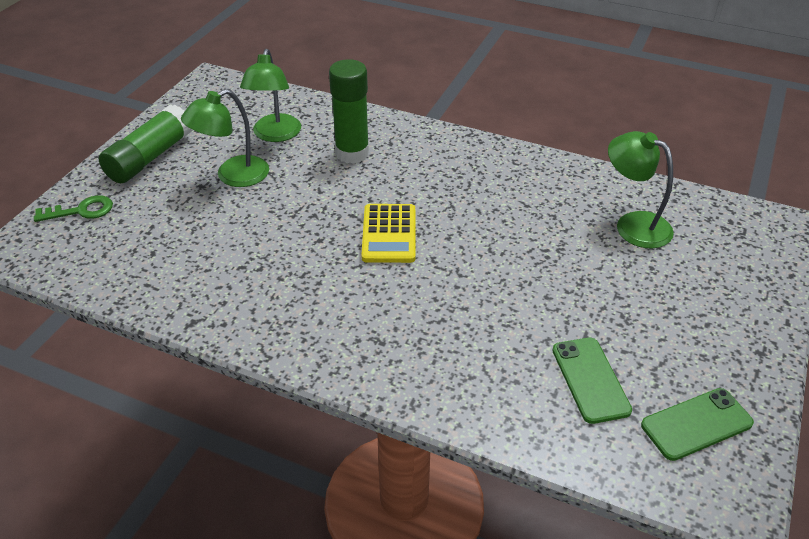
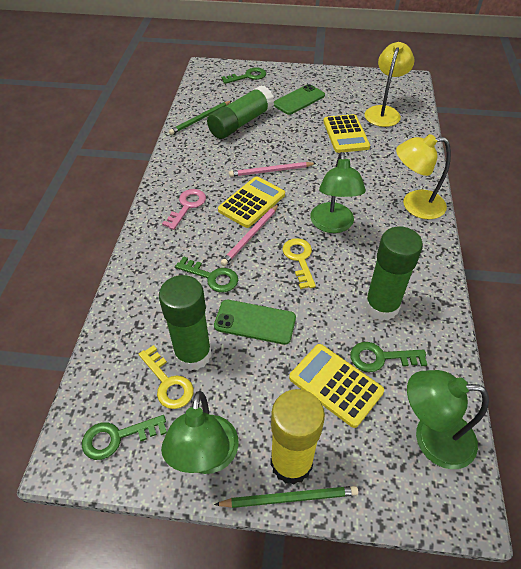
green glue stick: 2 -> 3
green key: 1 -> 4
green pencil: 0 -> 2
pink key: 0 -> 1
pink pencil: 0 -> 2
yellow calculator: 1 -> 3
yellow glue stick: 0 -> 1
yellow key: 0 -> 2
yellow lamp: 0 -> 2

